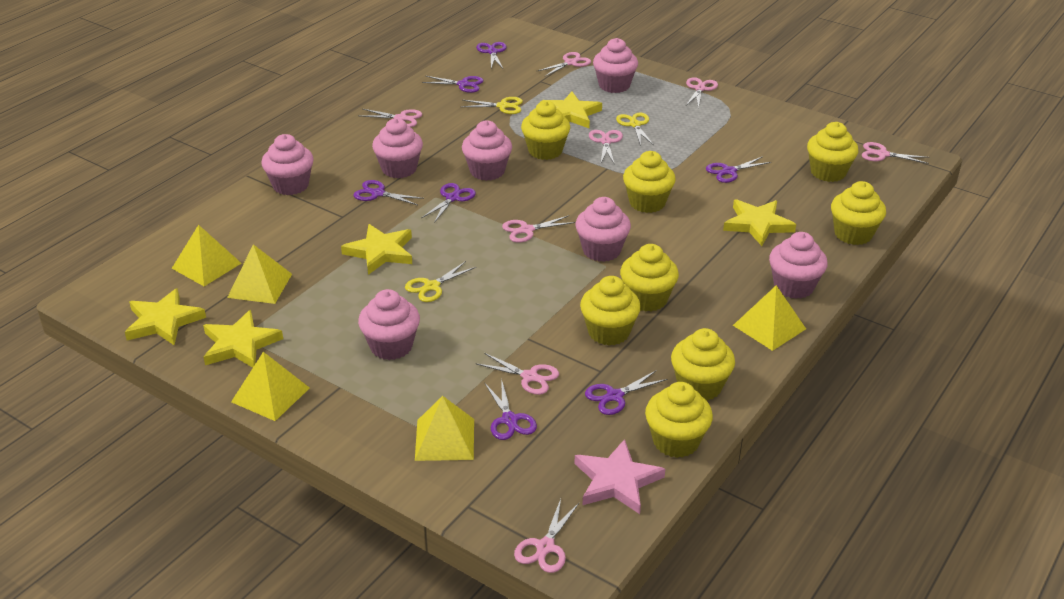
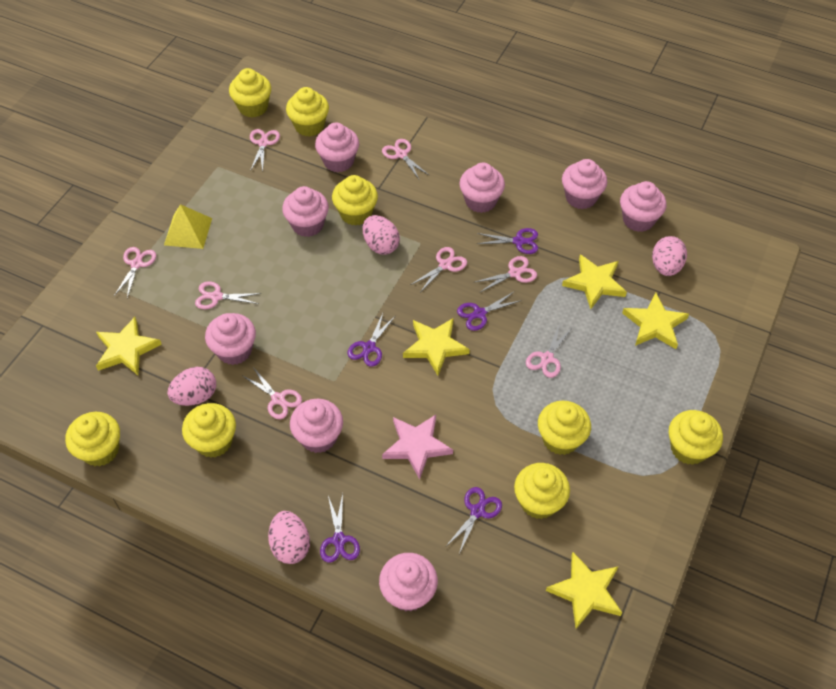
pink cupcake: 7 -> 8
pink egg: 0 -> 4
purple scissors: 7 -> 5
yellow pyramid: 5 -> 1
yellow scissors: 3 -> 0

